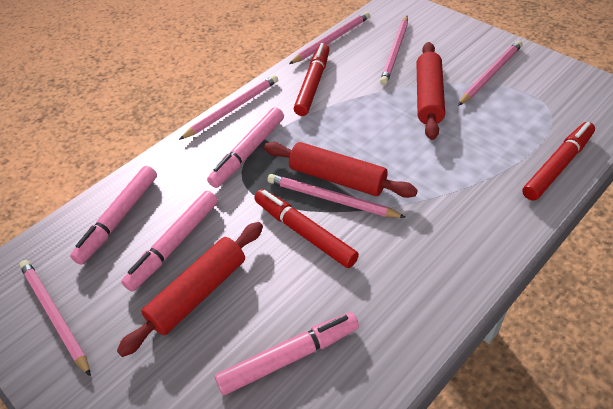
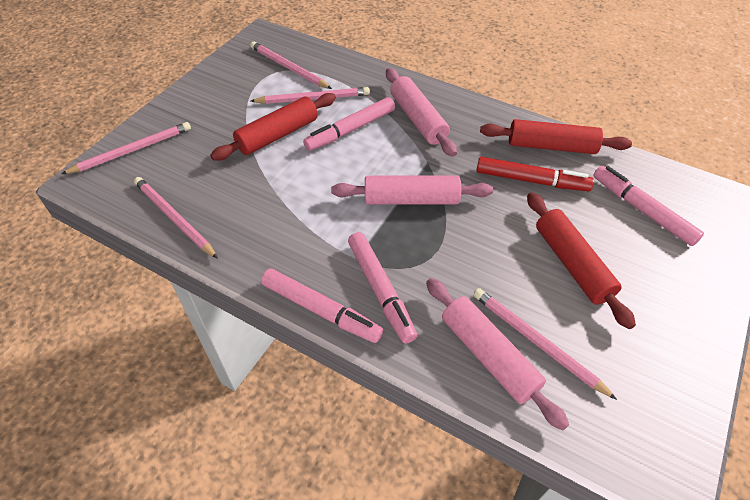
pink pencil: 6 -> 5
pink rolling pin: 0 -> 3
red marker: 3 -> 1

